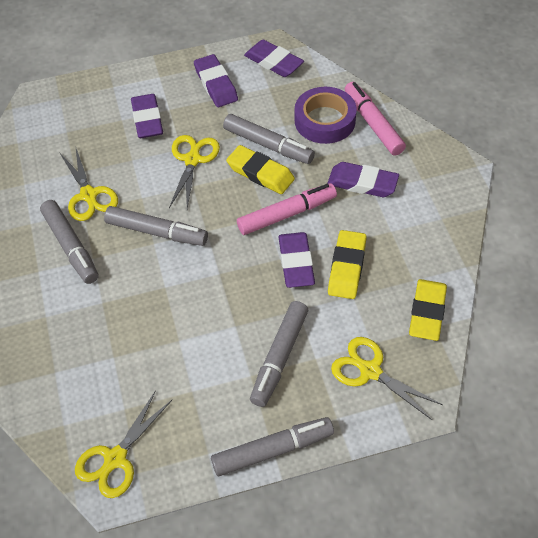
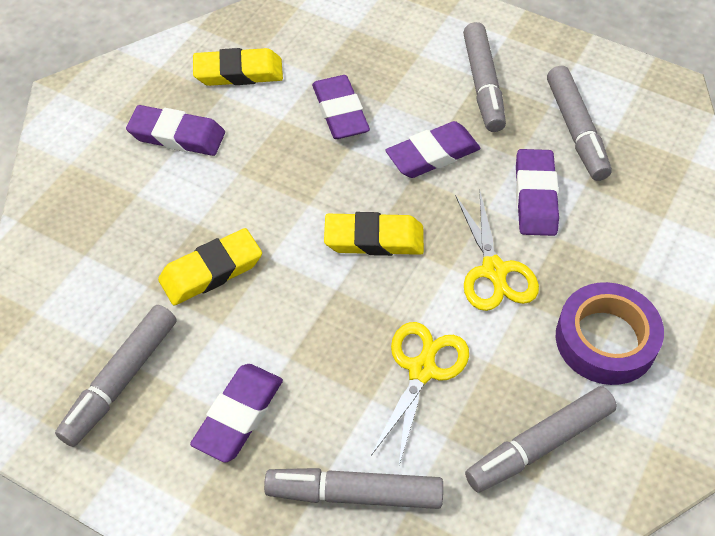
pink marker: 2 -> 0
yellow scissors: 4 -> 2

